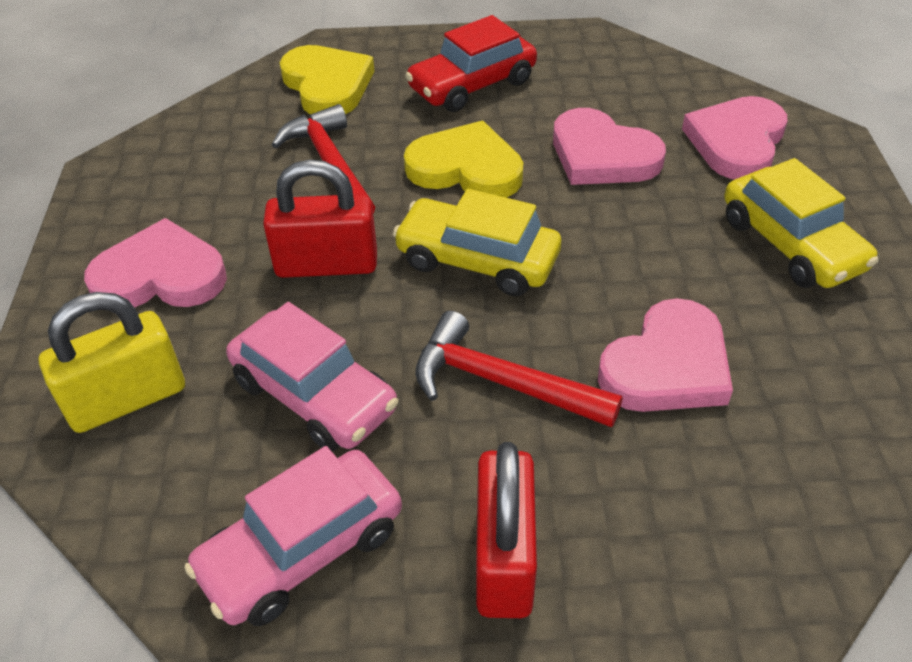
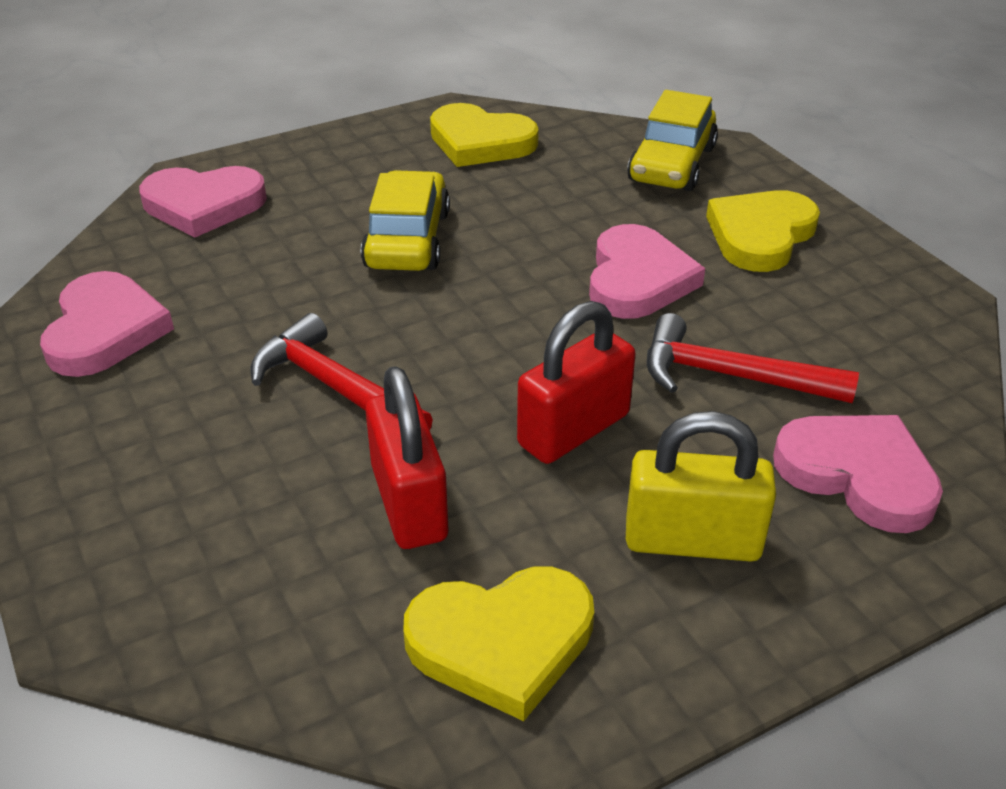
pink car: 2 -> 0
red car: 1 -> 0
yellow heart: 2 -> 3

